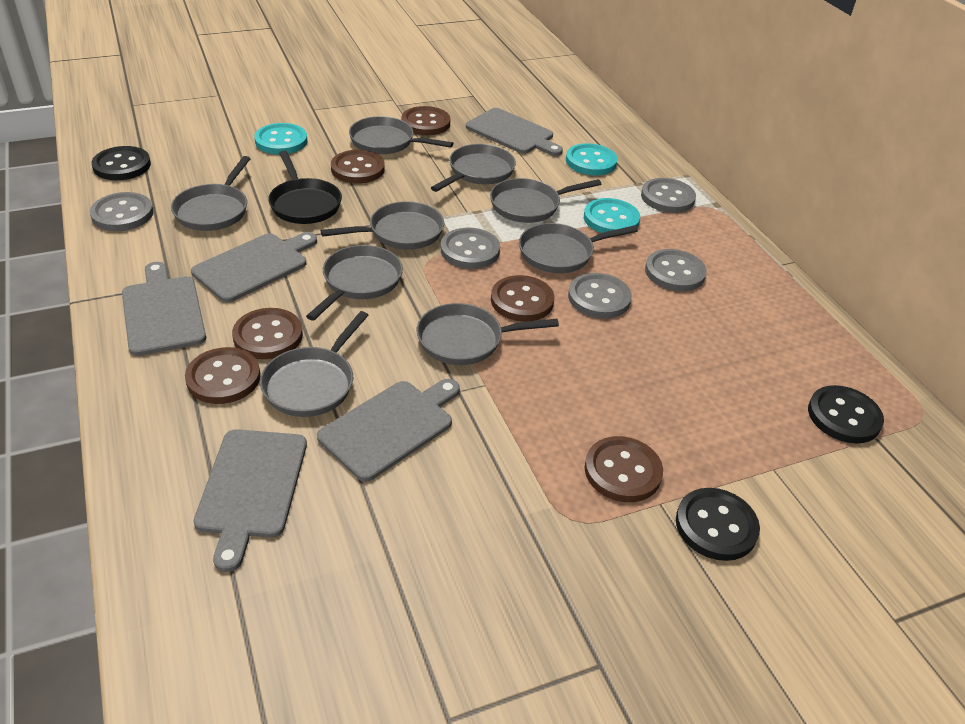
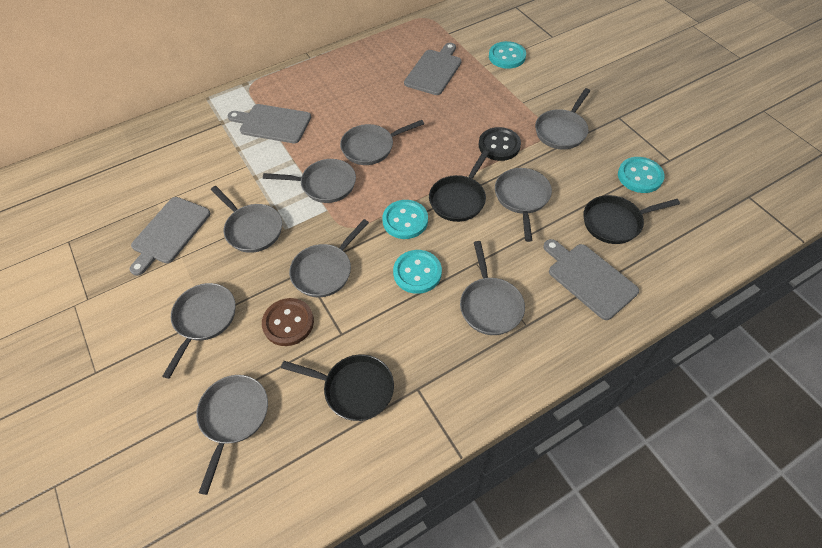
black button: 3 -> 1
black pan: 1 -> 3
brown button: 6 -> 1
grey button: 5 -> 0
grey cutting board: 5 -> 4
turquoise button: 3 -> 4

